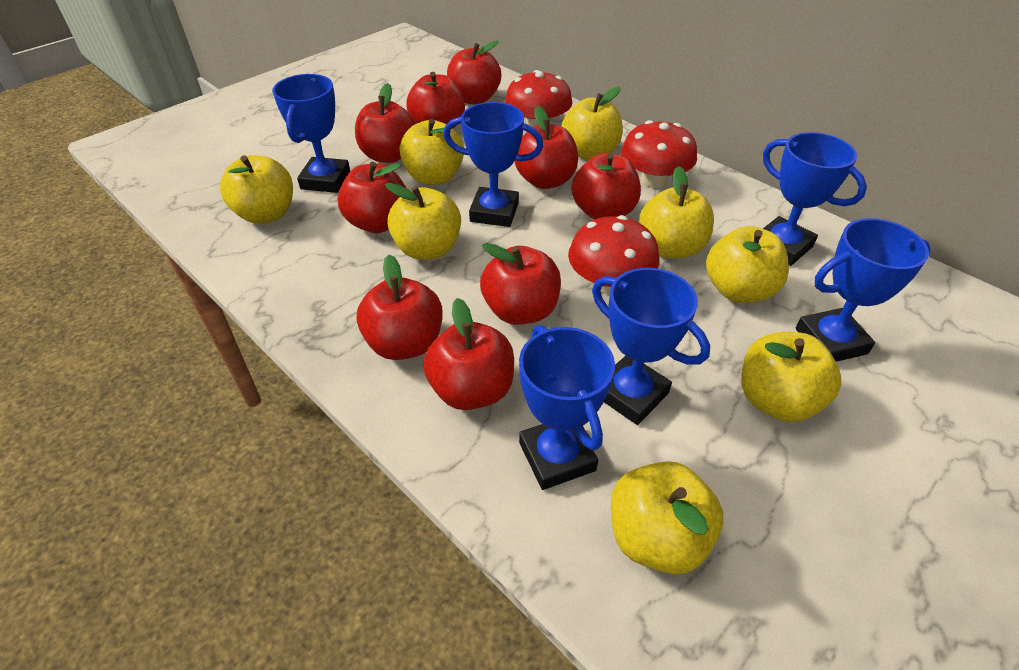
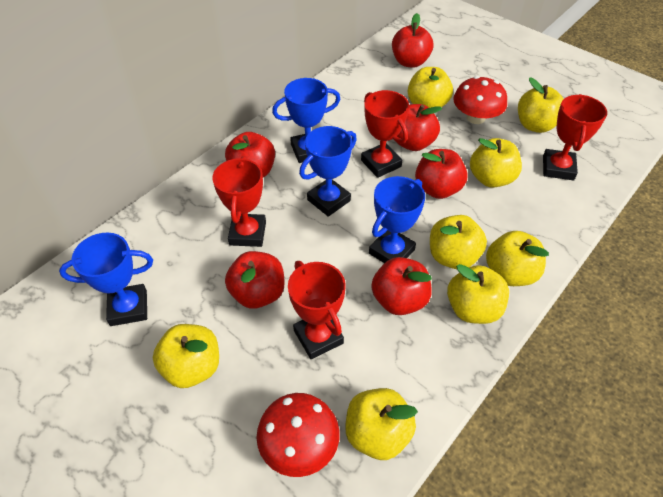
blue trophy: 6 -> 4
red apple: 9 -> 6
red mushroom: 3 -> 2
red trophy: 0 -> 4

